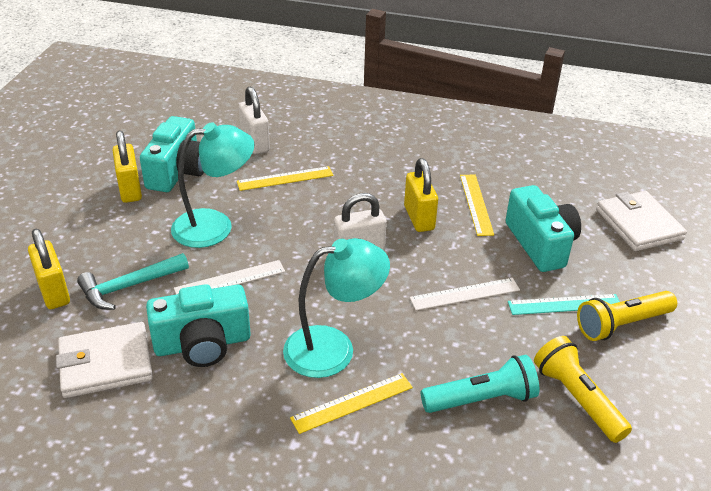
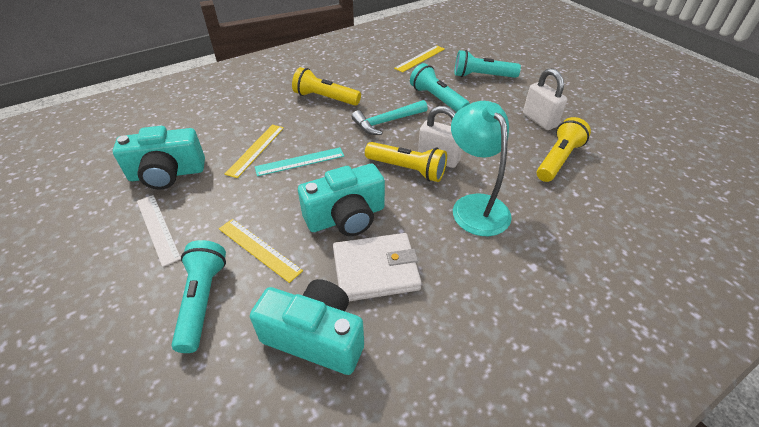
turquoise flashlight: 1 -> 3
turquoise lamp: 2 -> 1
white ruler: 2 -> 1
white wallet: 2 -> 1
yellow flashlight: 2 -> 3
yellow padlock: 3 -> 0

